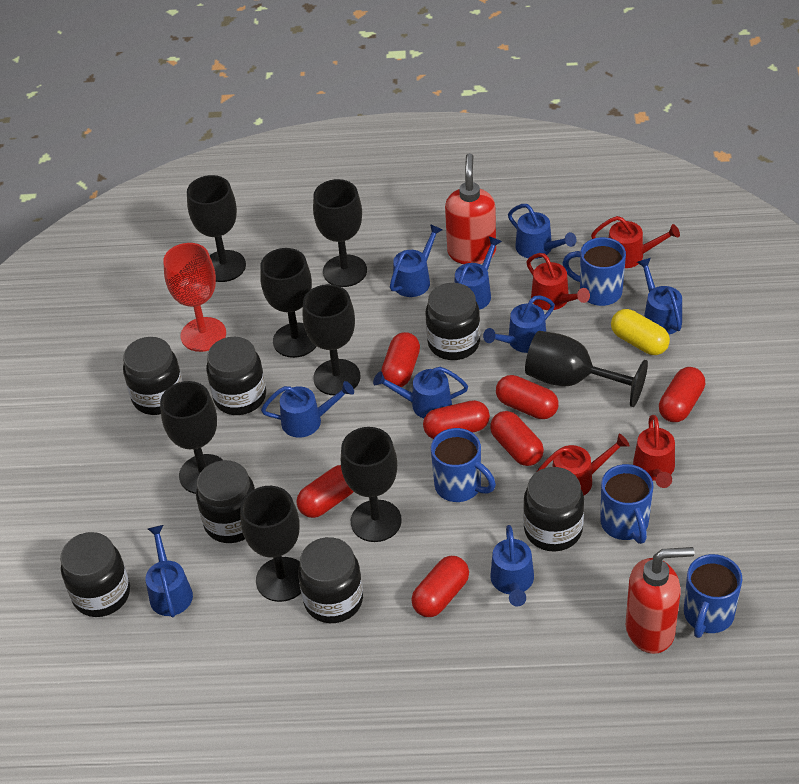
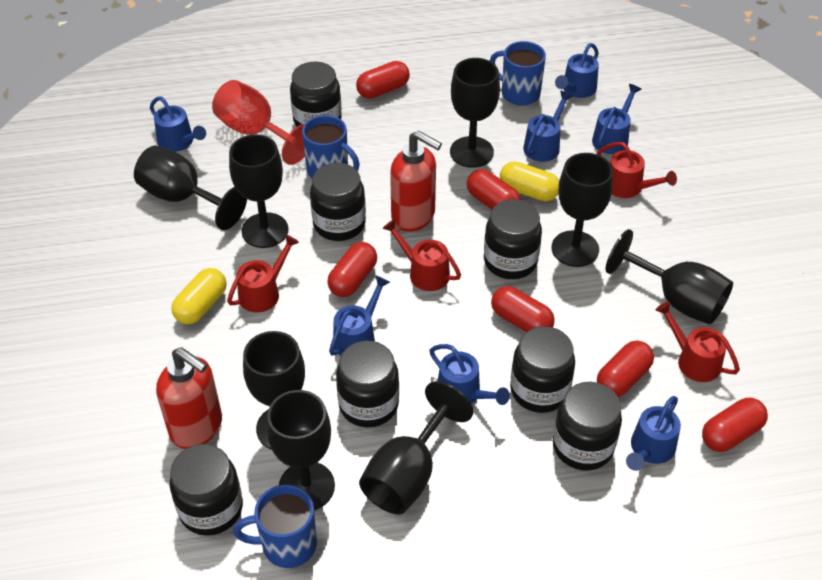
blue mug: 4 -> 3
blue watering can: 9 -> 7
red capsule: 7 -> 6
yellow capsule: 1 -> 2

